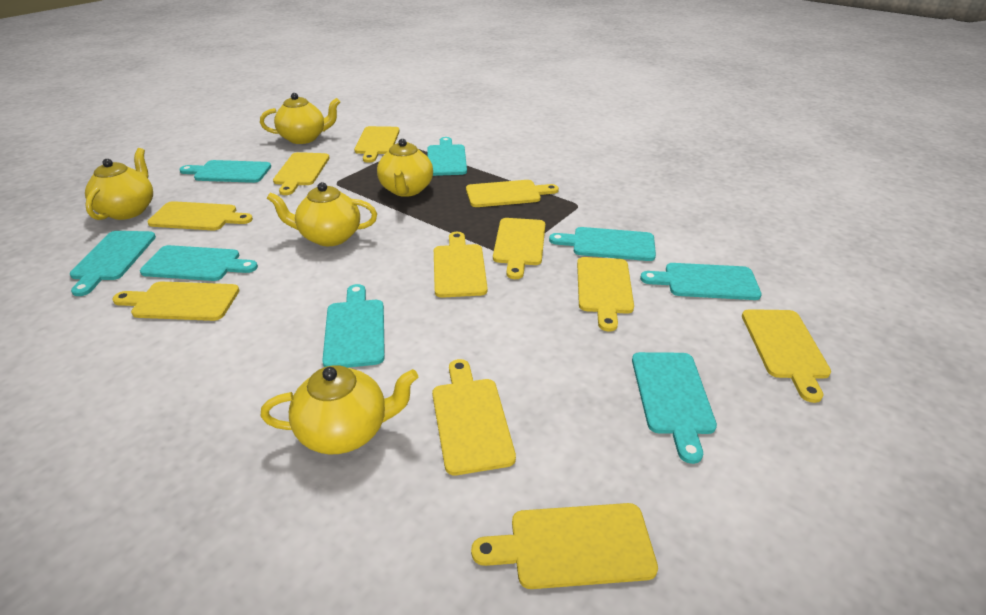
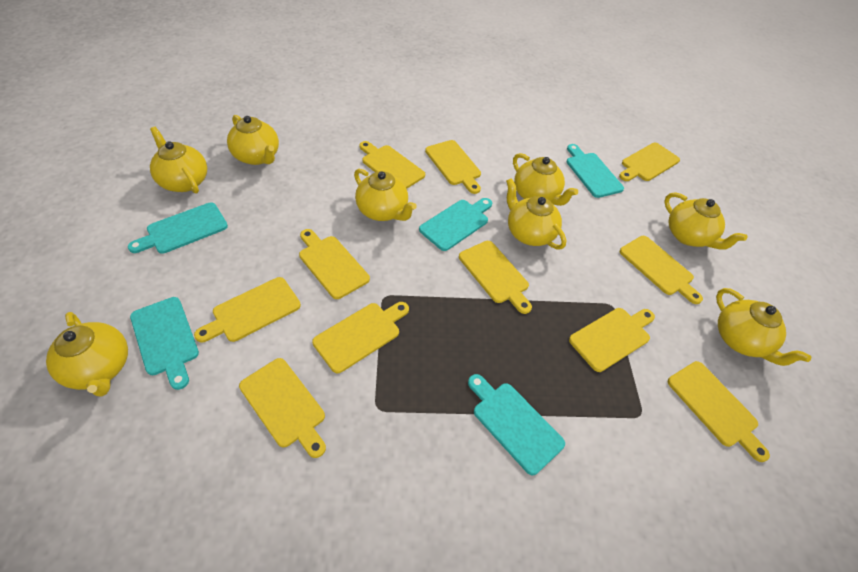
turquoise cutting board: 8 -> 5
yellow teapot: 5 -> 8

